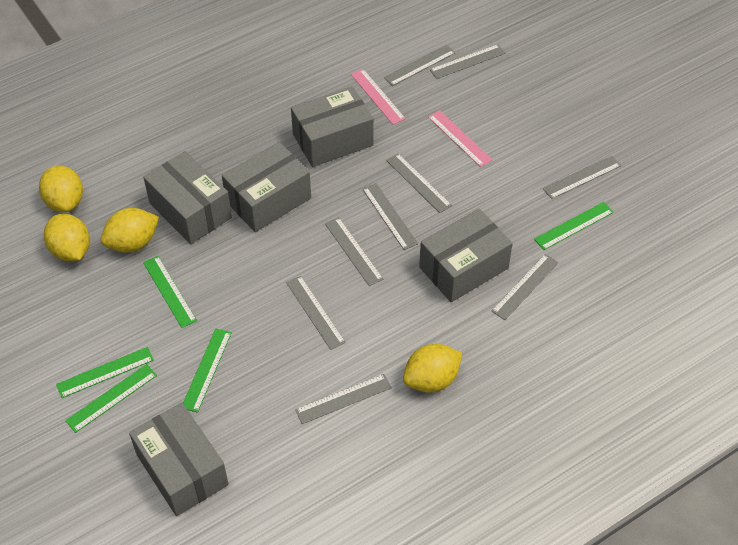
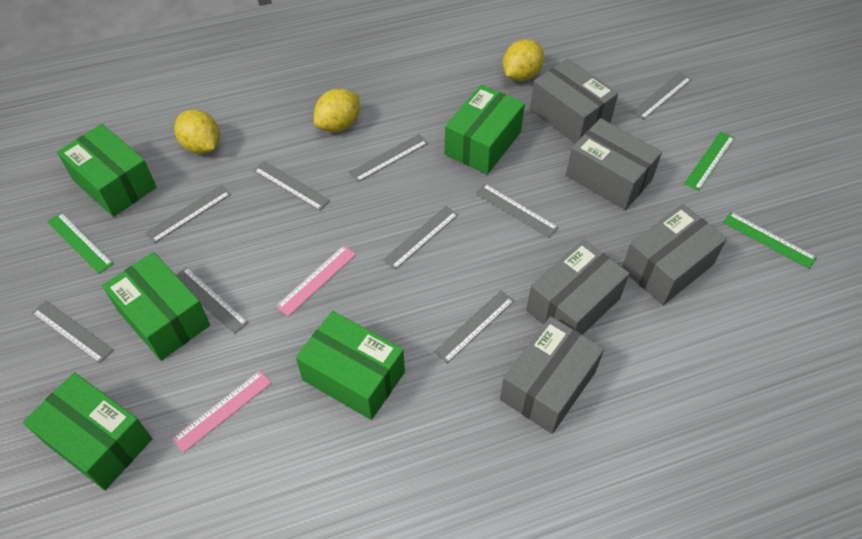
green box: 0 -> 5
green ruler: 5 -> 3
yellow lemon: 4 -> 3

